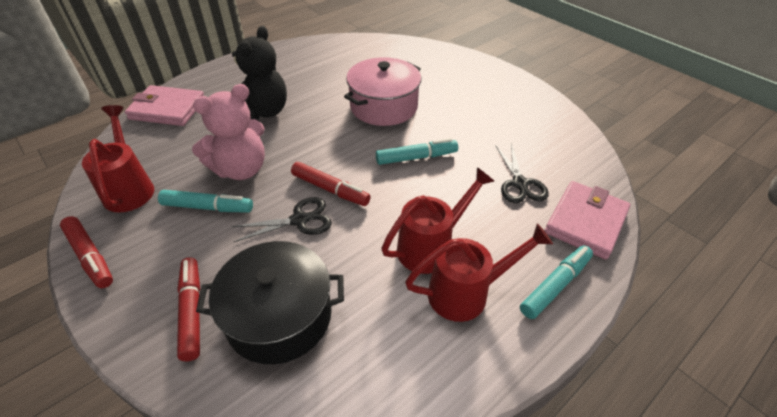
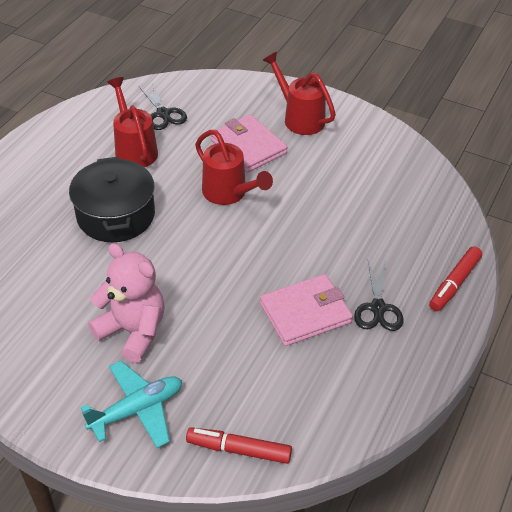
black teddy bear: 1 -> 0
pink pot: 1 -> 0
red marker: 3 -> 2
turquoise marker: 3 -> 0
turquoise plane: 0 -> 1

